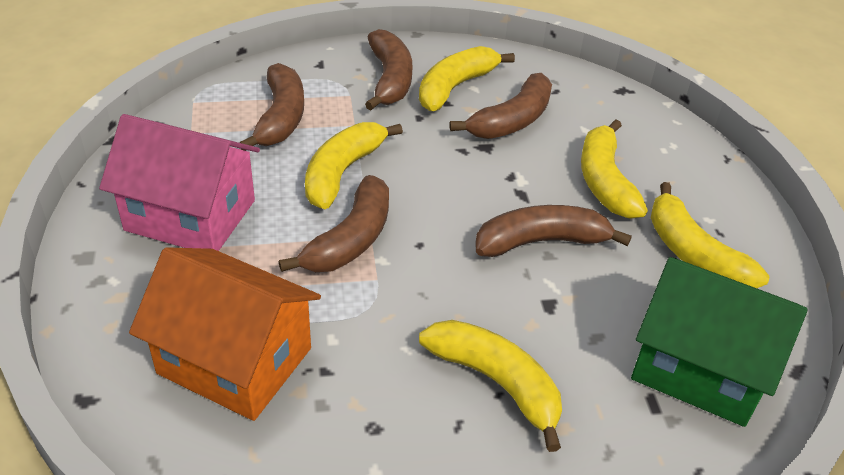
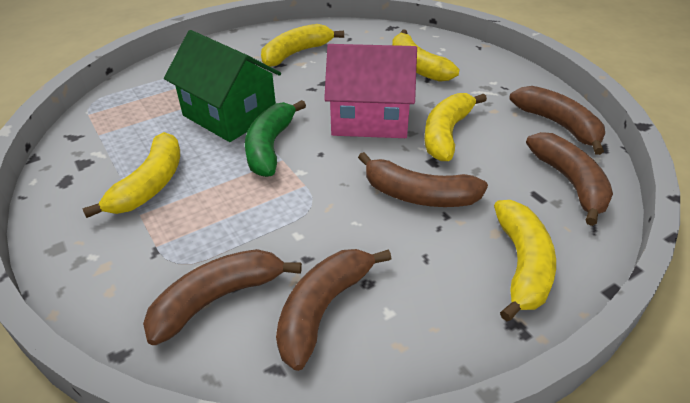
green banana: 0 -> 1
orange house: 1 -> 0

